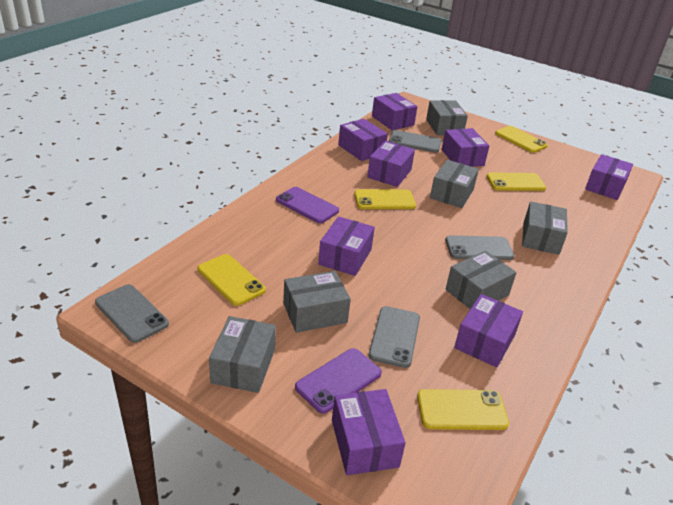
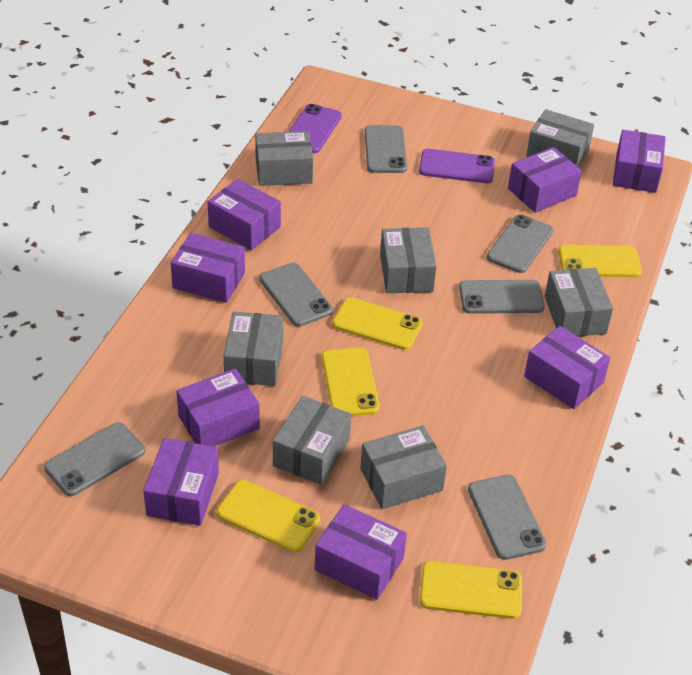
grey box: 6 -> 7
grey phone: 4 -> 6

